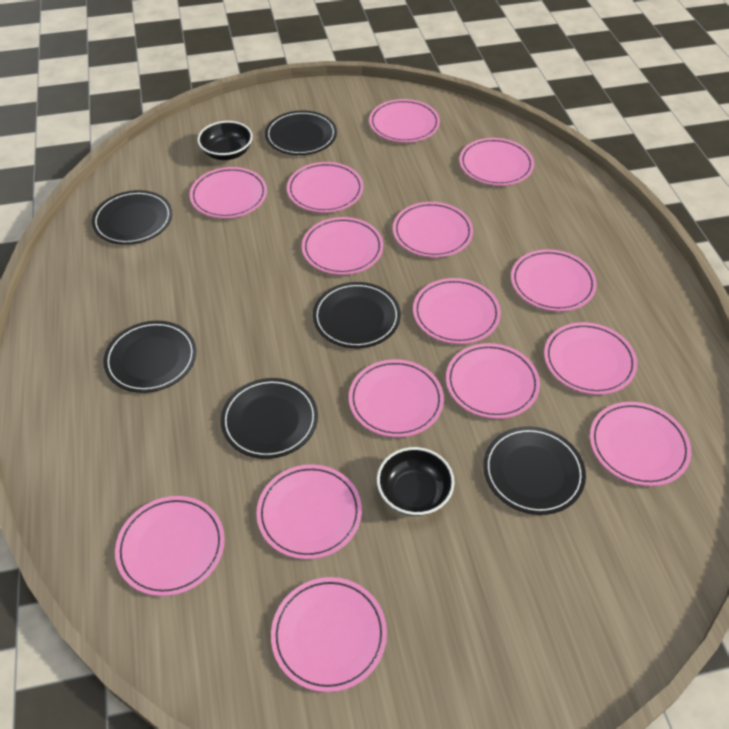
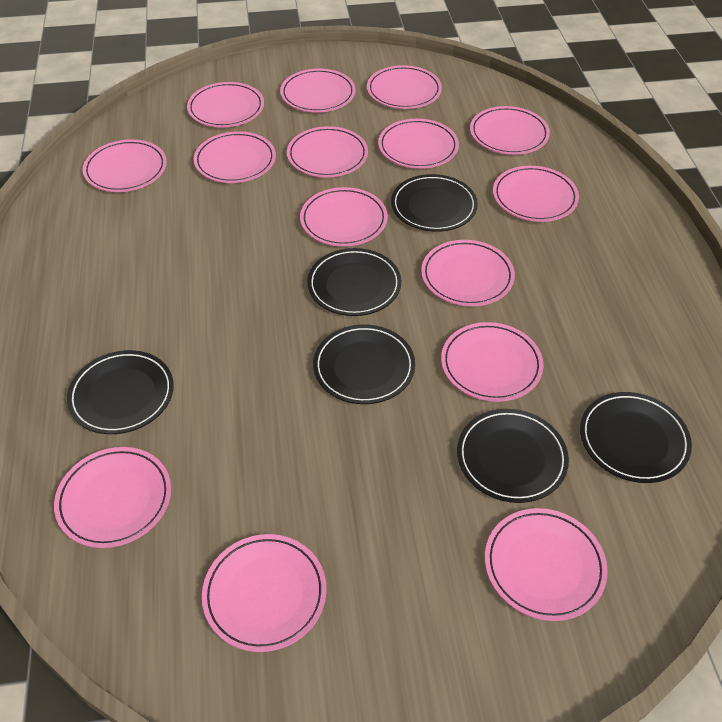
black bowl: 2 -> 0

